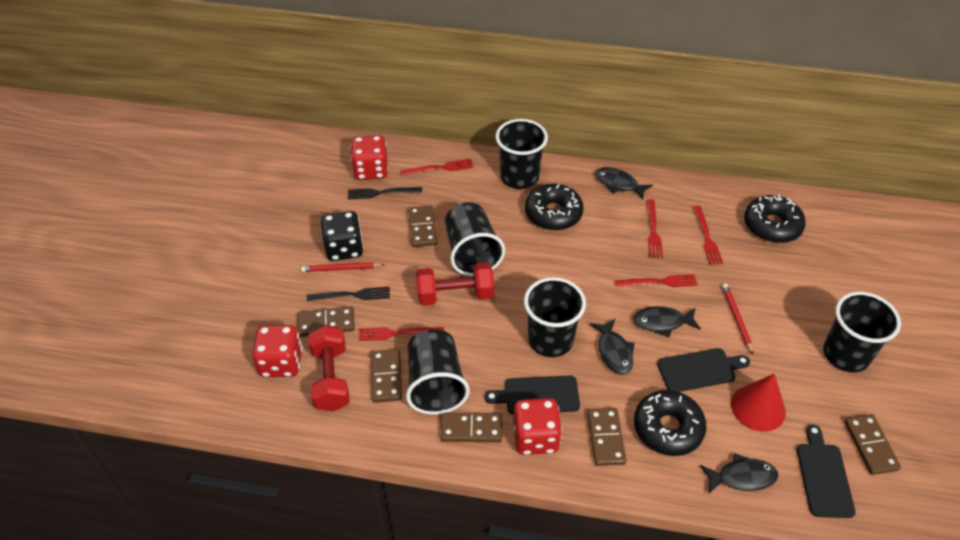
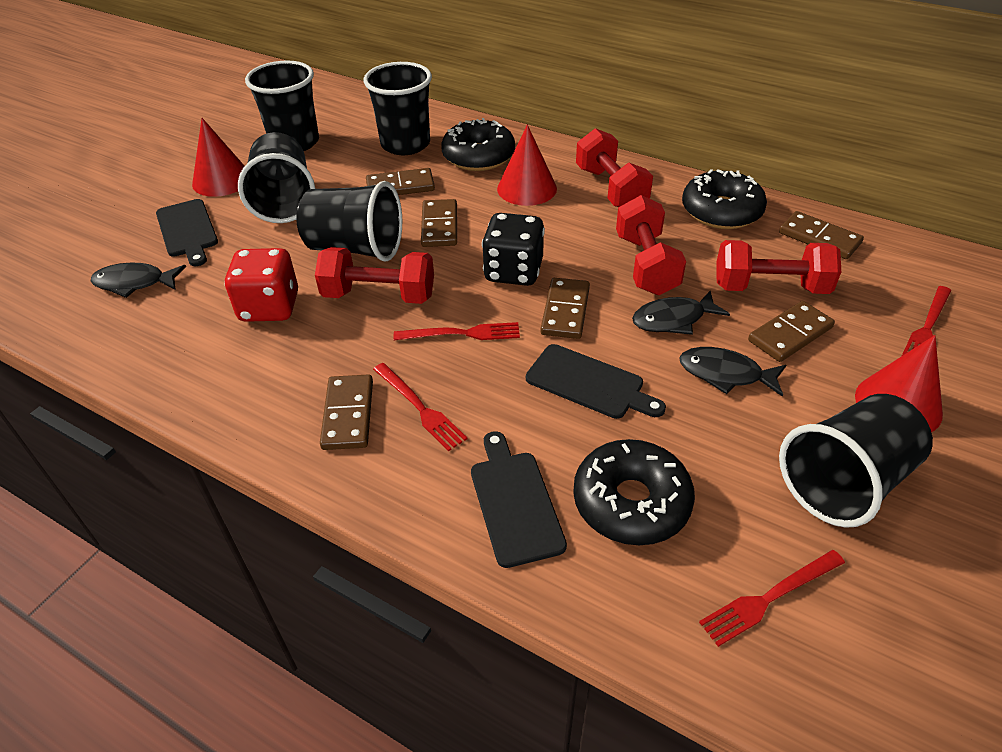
black fish: 4 -> 3
black fork: 2 -> 0
red cone: 1 -> 3
red dice: 3 -> 1
red dumbbell: 2 -> 4
red fork: 5 -> 4
red pencil: 2 -> 0

